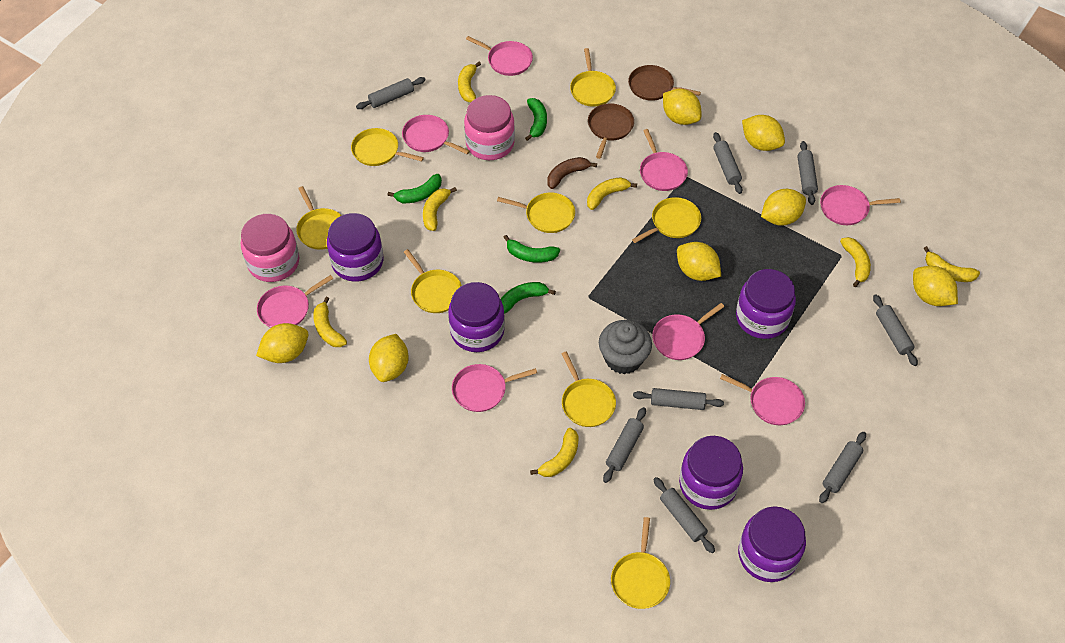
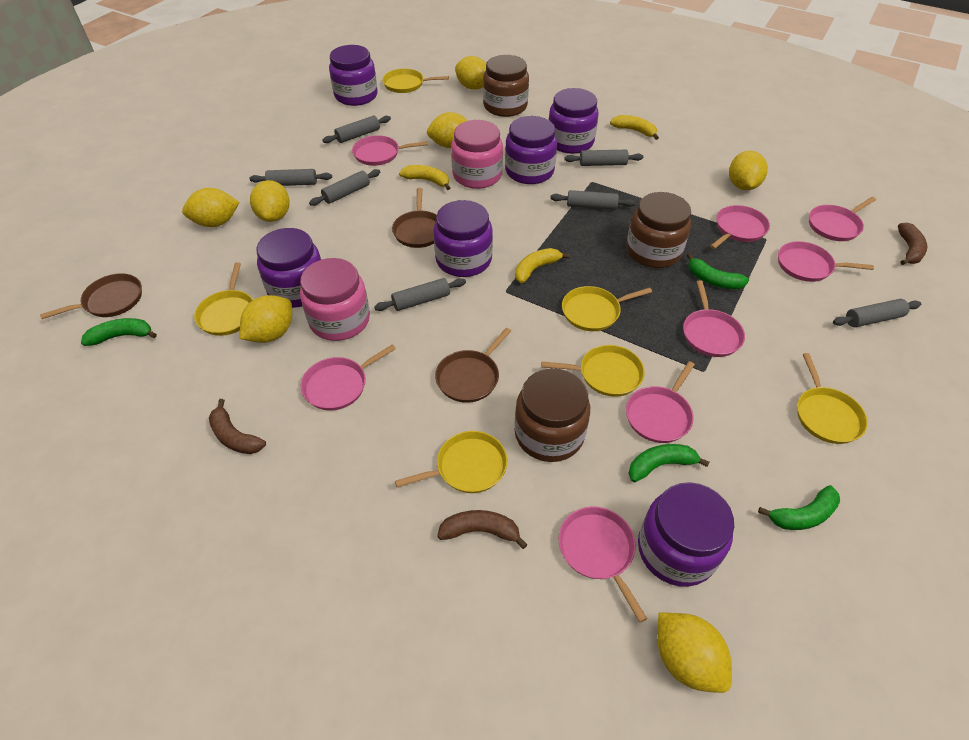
brown banana: 1 -> 3
brown jar: 0 -> 3
brown pan: 2 -> 3
grey cupcake: 1 -> 0
grey rolling pin: 8 -> 7
purple jar: 5 -> 6
yellow banana: 7 -> 3
yellow pan: 8 -> 6

